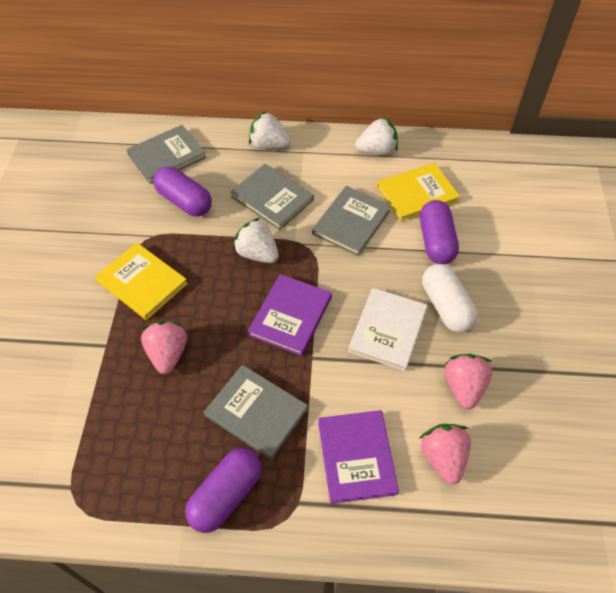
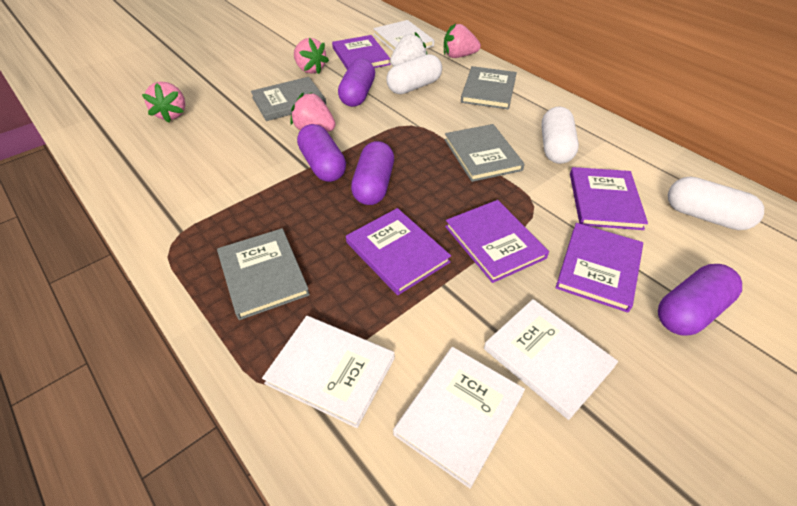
pink strawberry: 3 -> 4
purple book: 2 -> 5
purple capsule: 3 -> 4
white book: 1 -> 4
white capsule: 1 -> 3
white strawberry: 3 -> 1
yellow book: 2 -> 0

